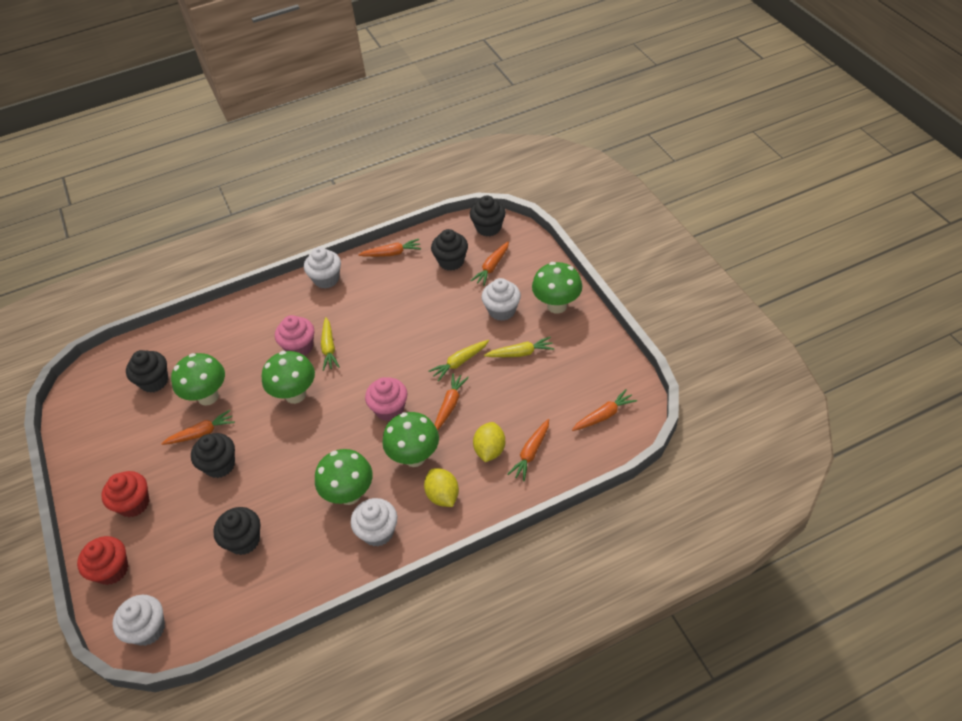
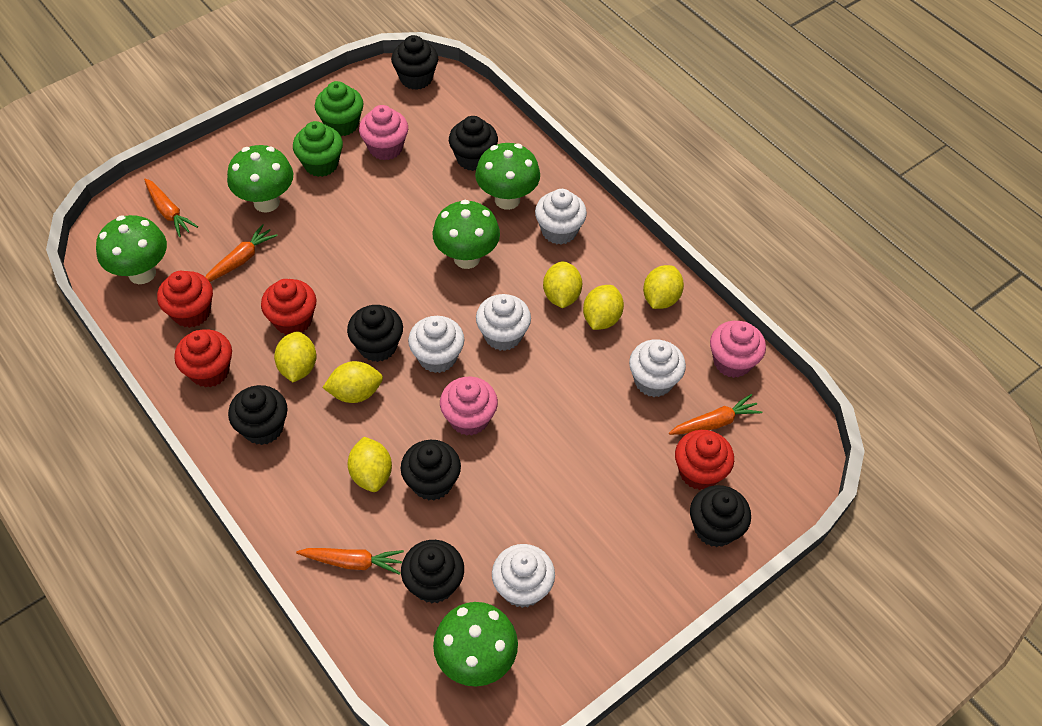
black cupcake: 5 -> 7
green cupcake: 0 -> 2
orange carrot: 6 -> 4
pink cupcake: 2 -> 3
red cupcake: 2 -> 4
white cupcake: 4 -> 5
yellow carrot: 3 -> 0
yellow lemon: 2 -> 6

